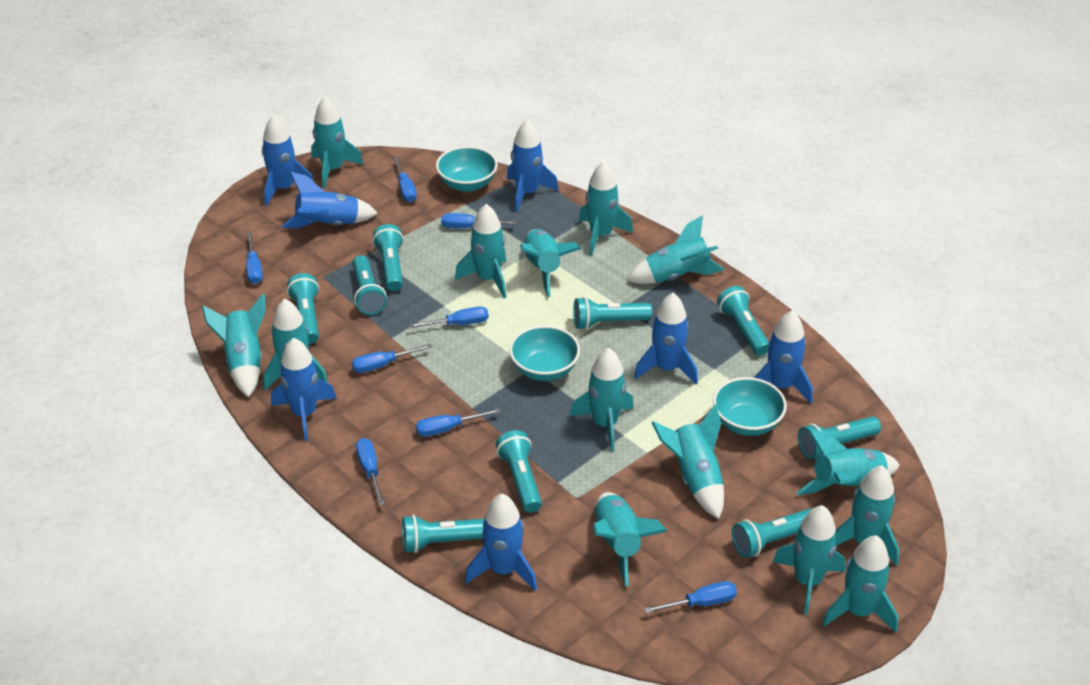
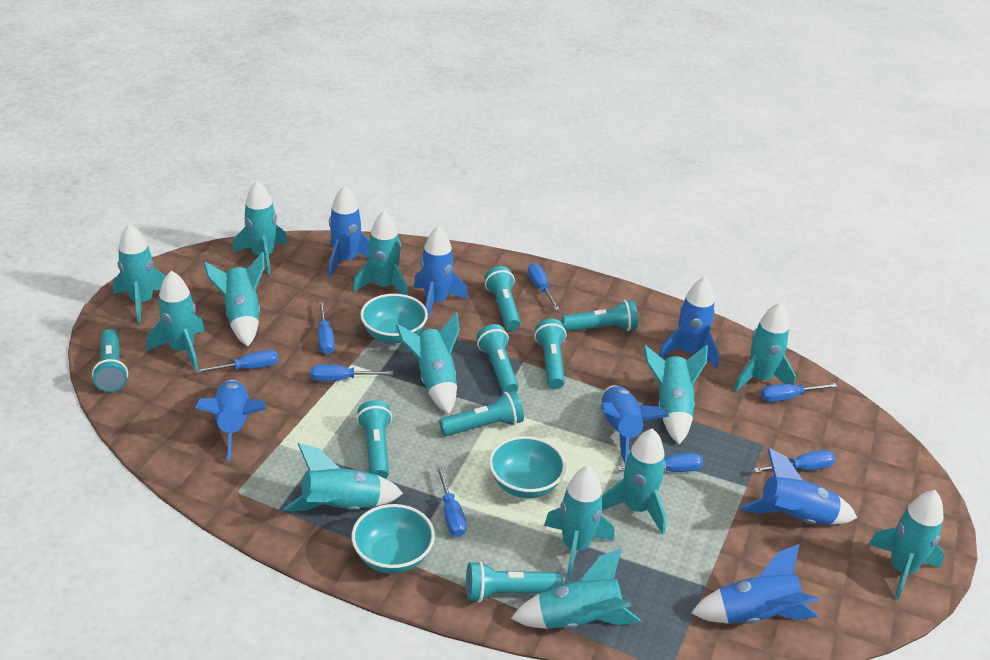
turquoise flashlight: 9 -> 8
turquoise rocket: 14 -> 13

